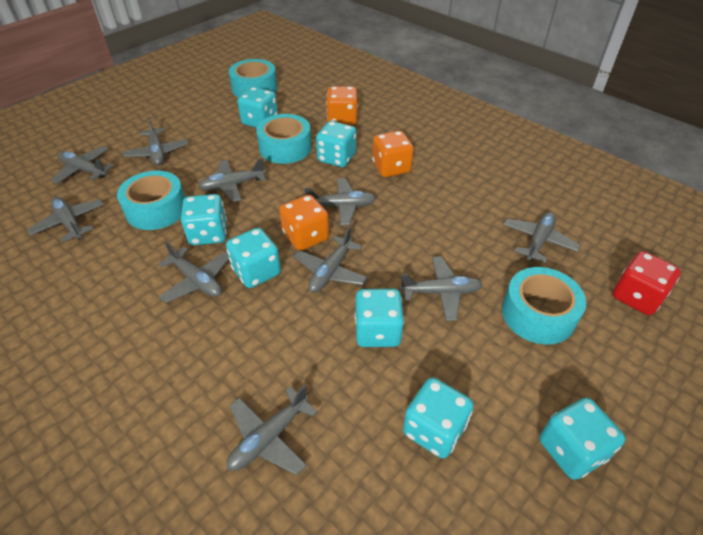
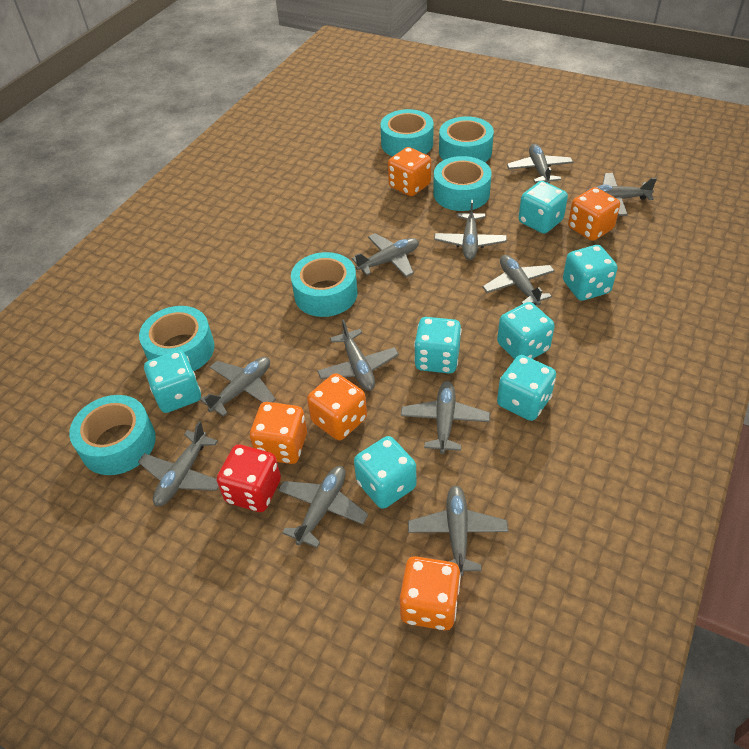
grey plane: 10 -> 11
orange dice: 3 -> 5
turquoise tape: 4 -> 6

